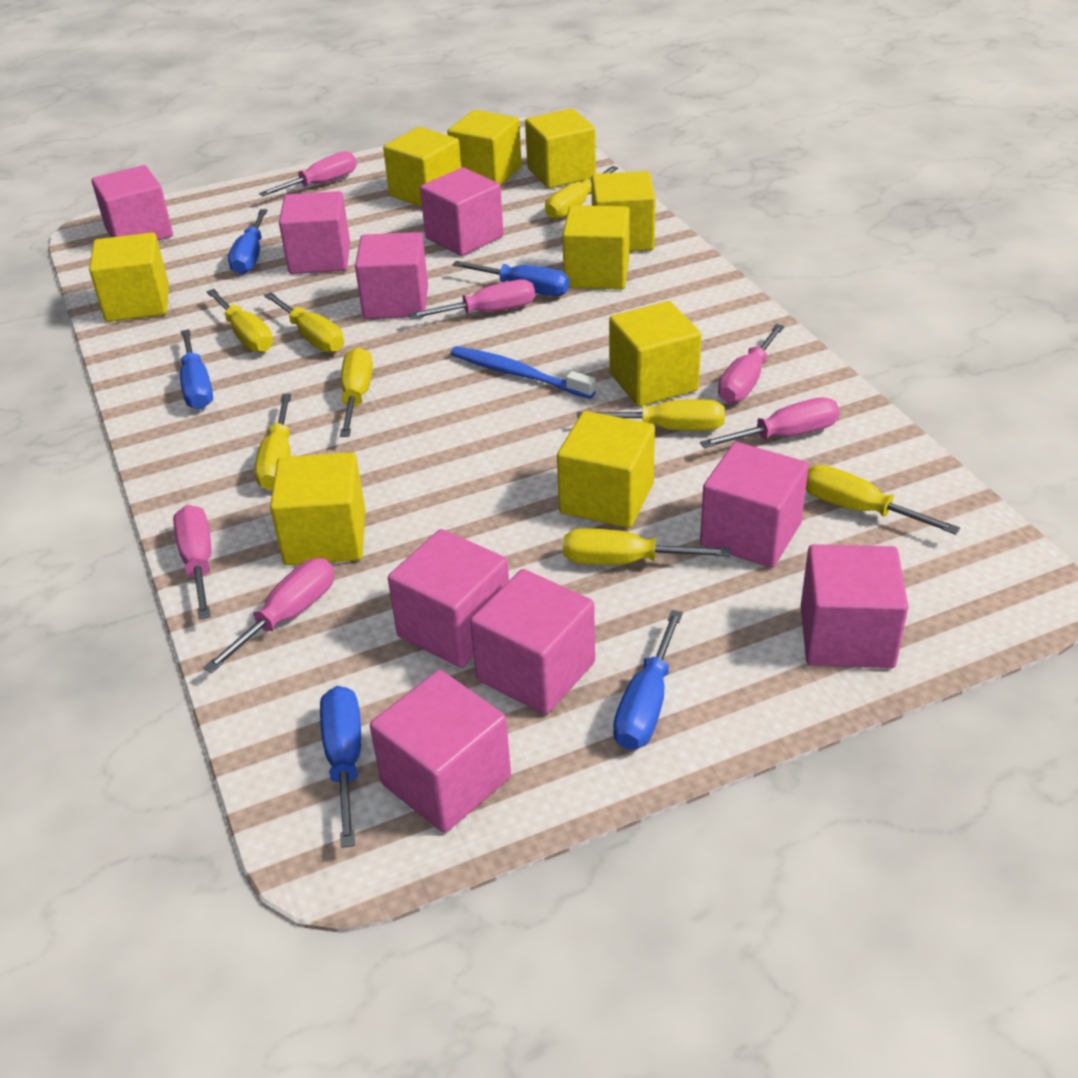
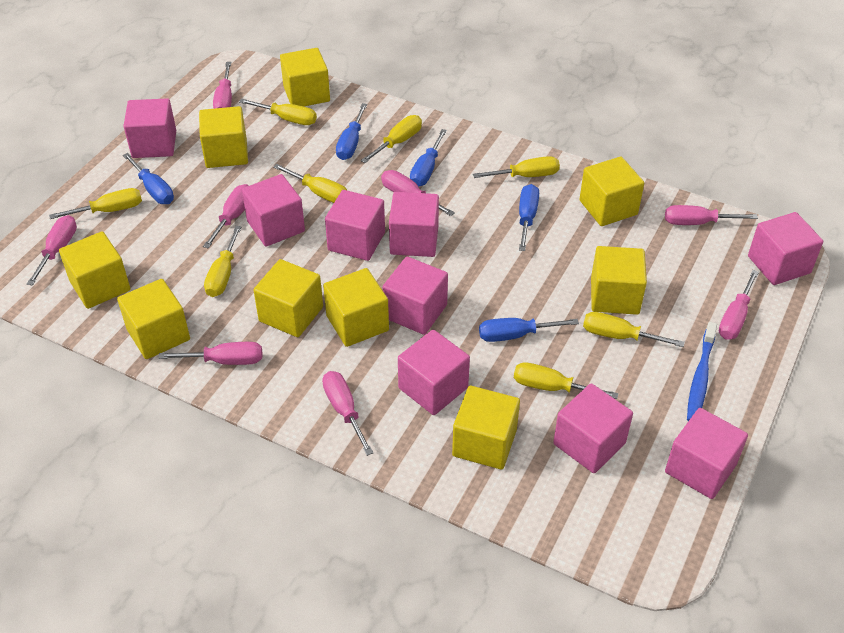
pink screwdriver: 6 -> 8

